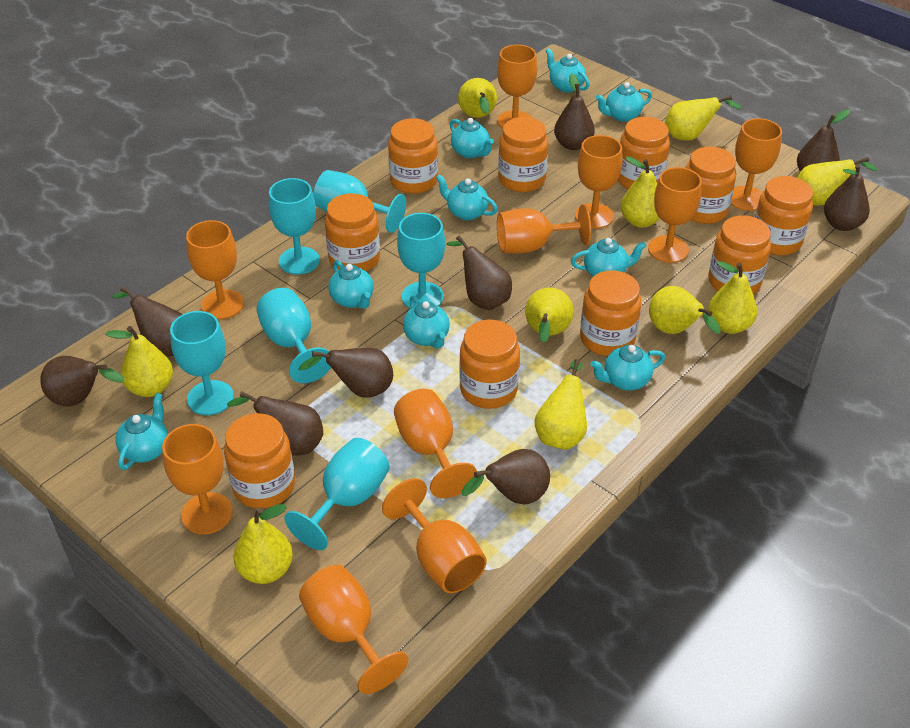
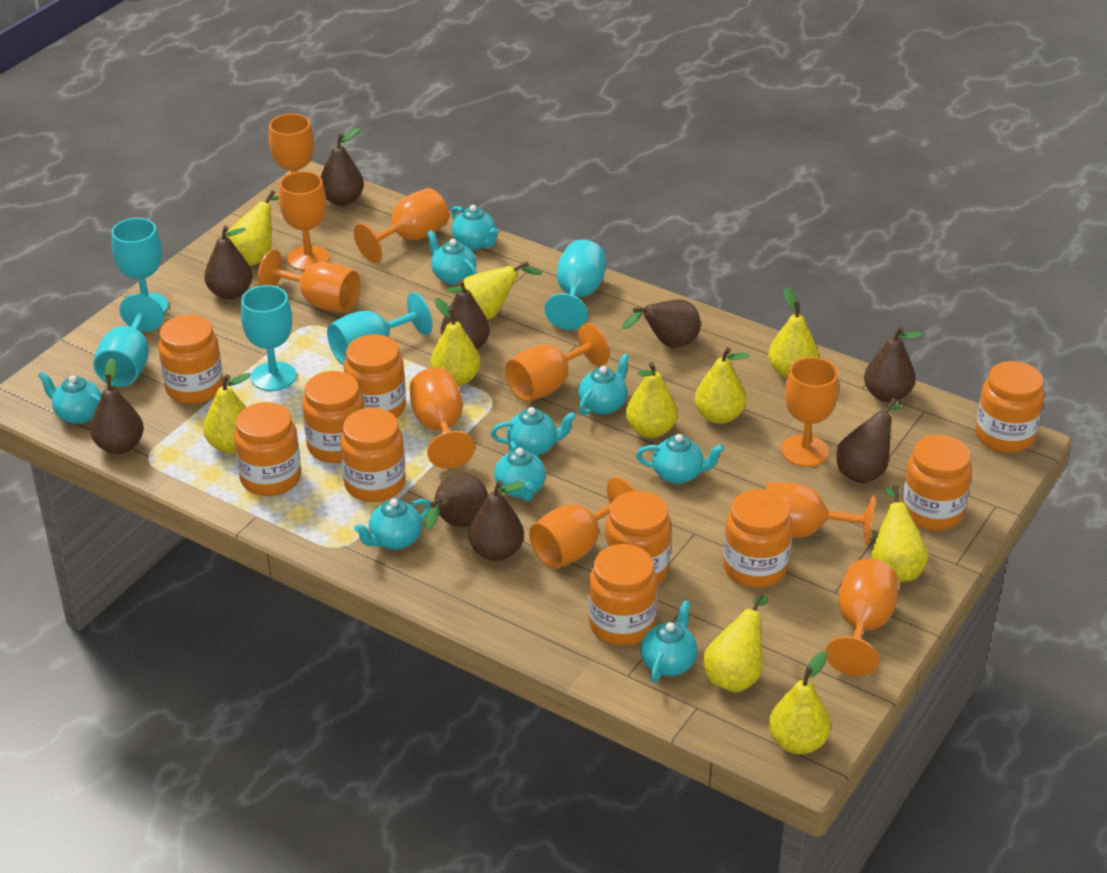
turquoise goblet: 6 -> 5

